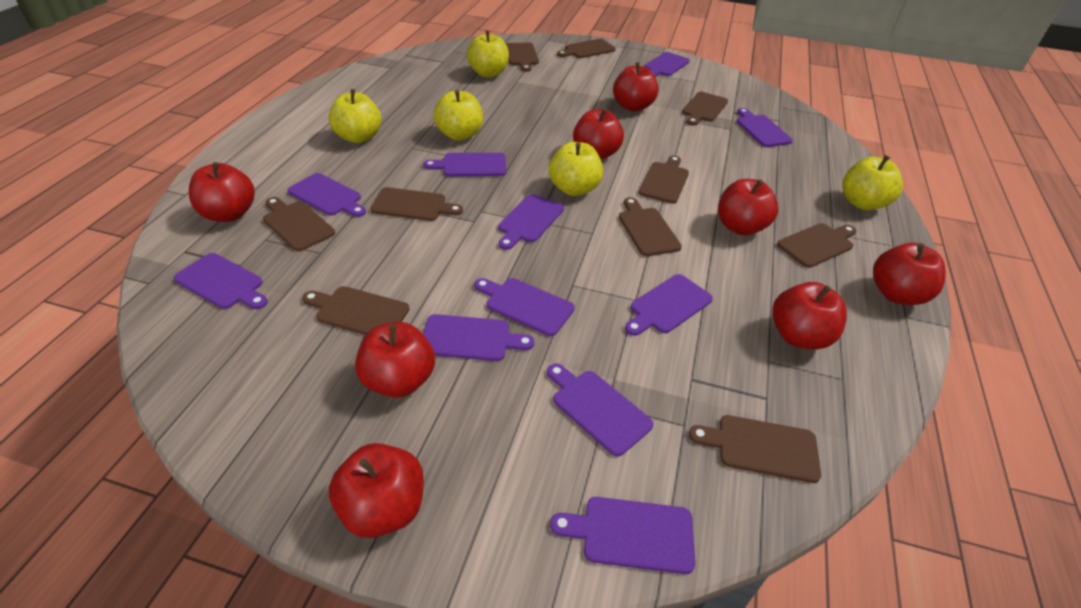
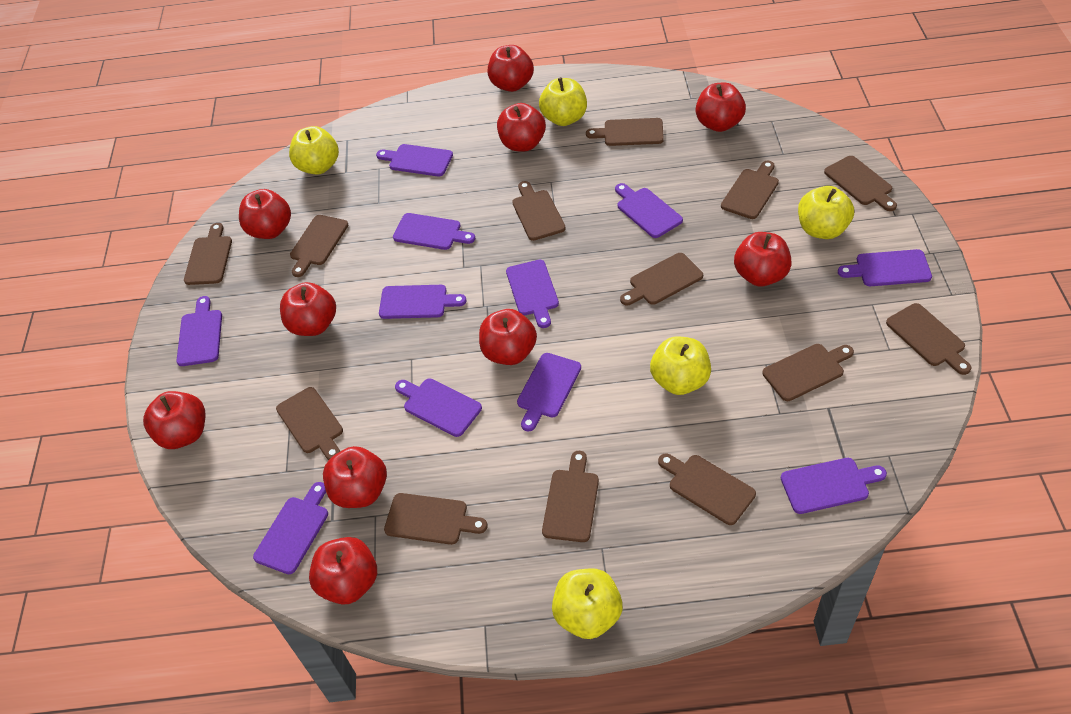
brown cutting board: 10 -> 13
red apple: 8 -> 10

